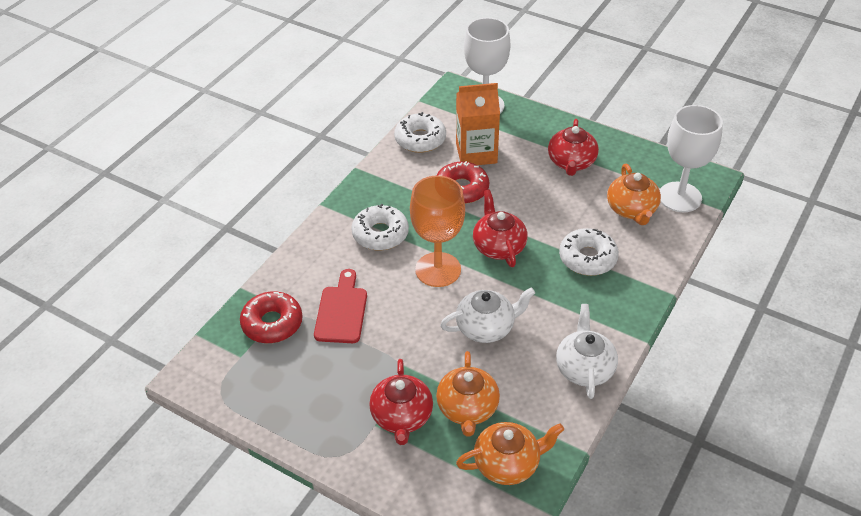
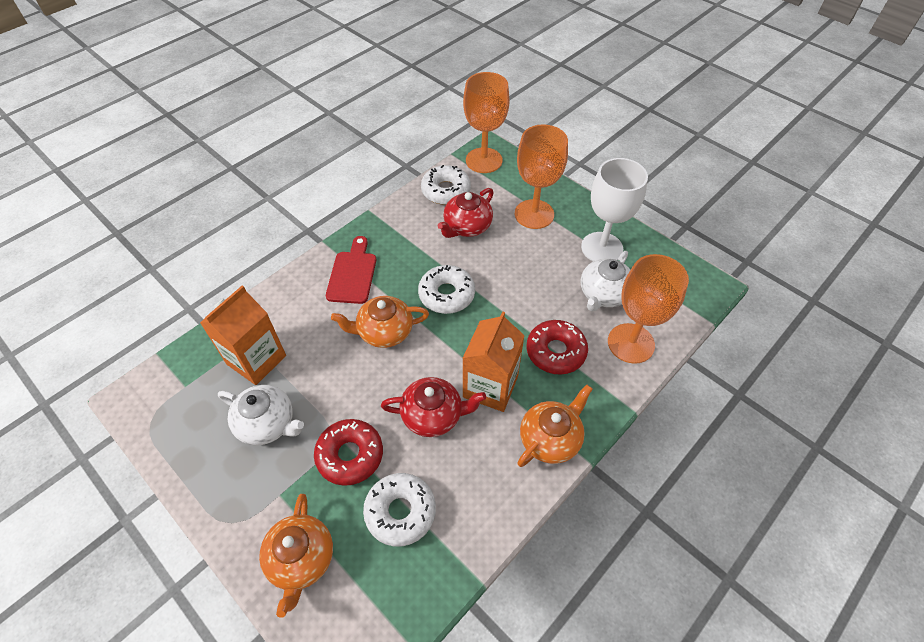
orange carton: 1 -> 2
orange goblet: 1 -> 3
red teapot: 3 -> 2
white goblet: 2 -> 1

